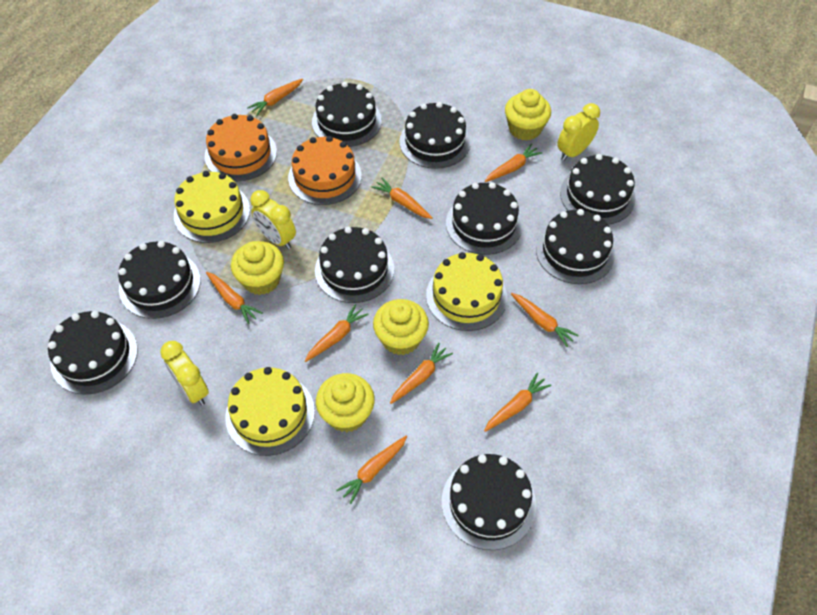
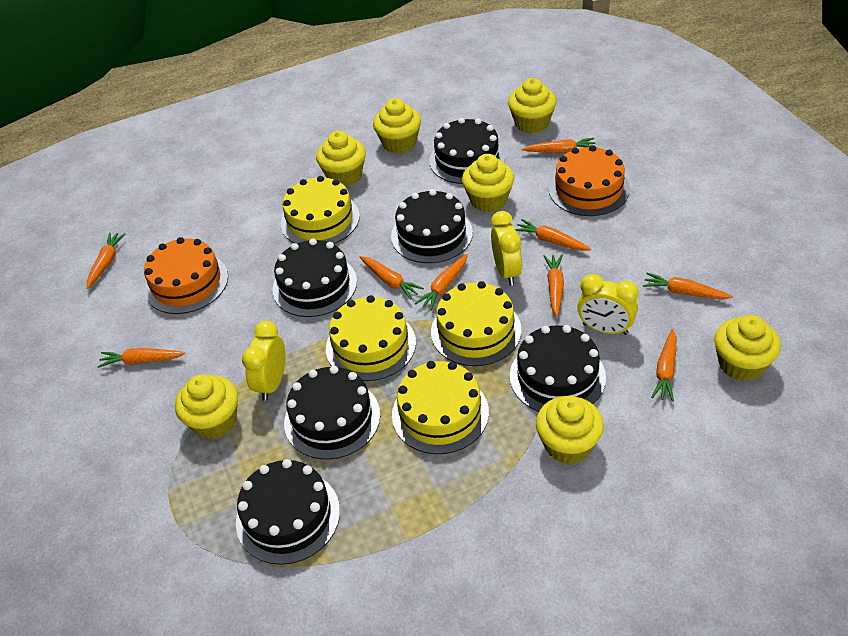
black cake: 9 -> 6
yellow cake: 3 -> 4
yellow cupcake: 4 -> 7

